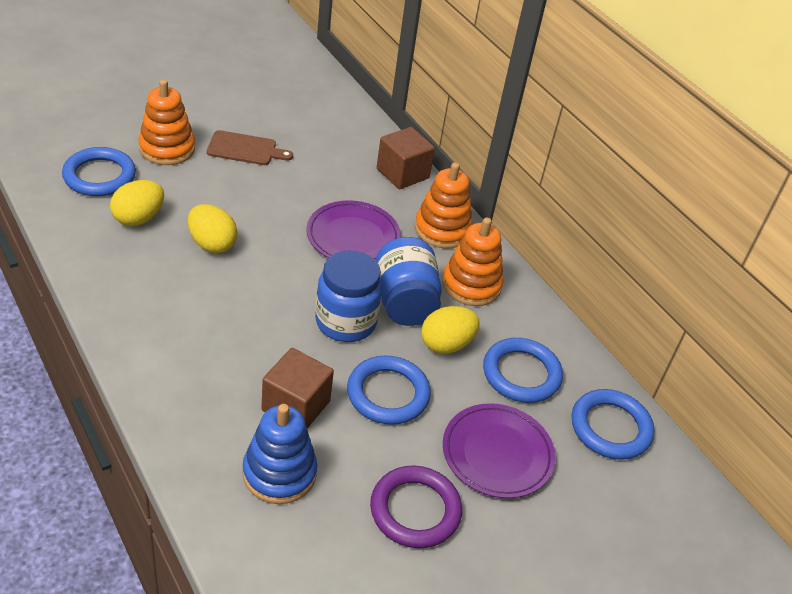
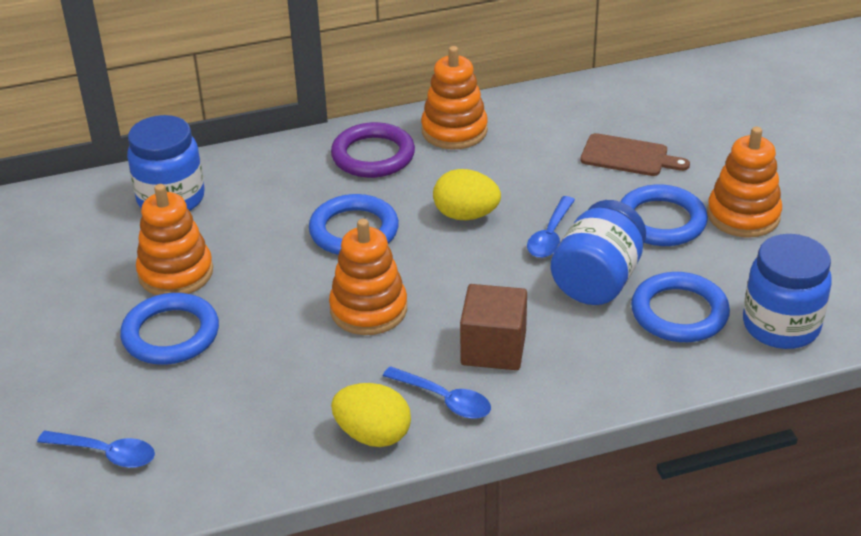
blue jar: 2 -> 3
blue spoon: 0 -> 3
blue stacking toy: 1 -> 0
brown cube: 2 -> 1
orange stacking toy: 3 -> 4
purple plate: 2 -> 0
yellow egg: 3 -> 2

